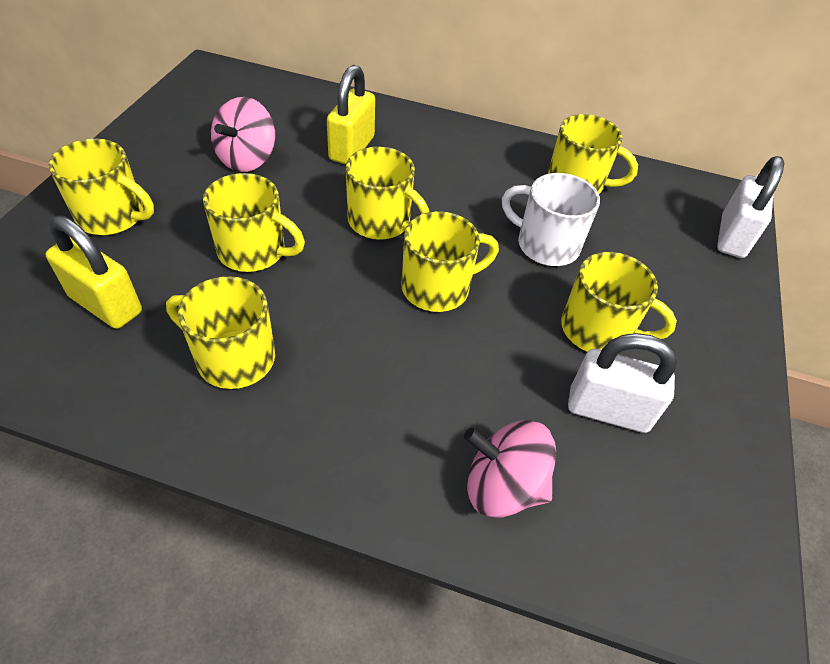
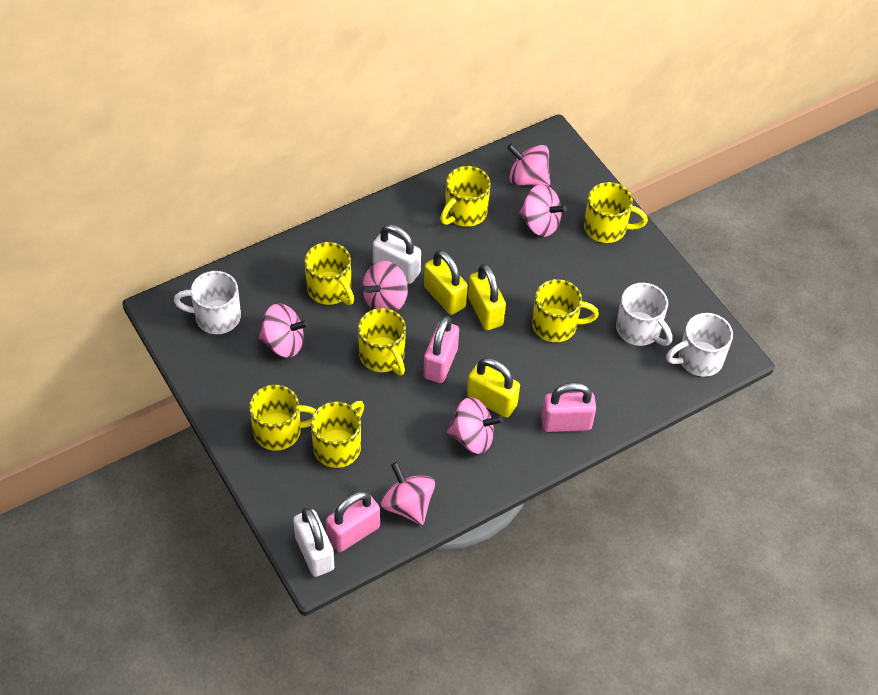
pink padlock: 0 -> 3
pink spinning top: 2 -> 6
white mug: 1 -> 3
yellow padlock: 2 -> 3

